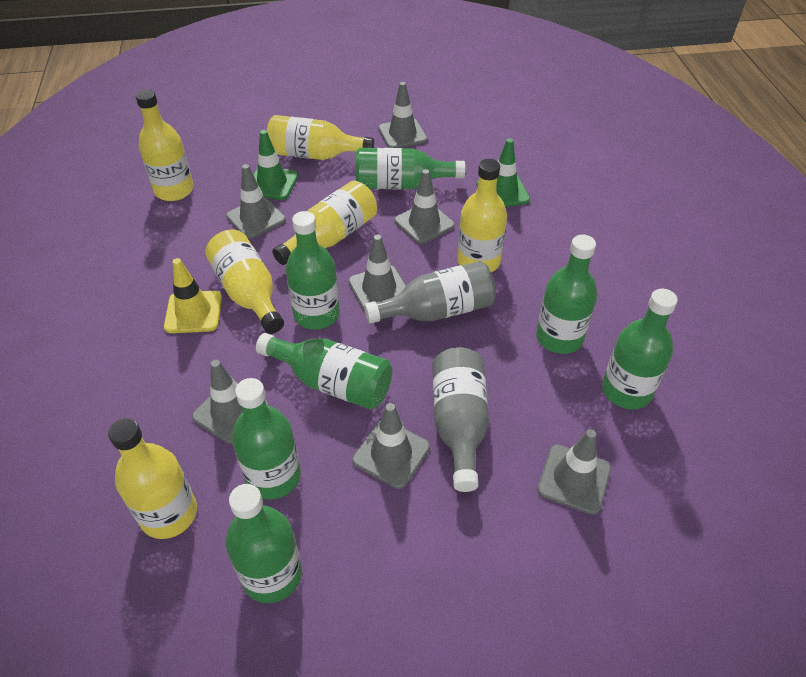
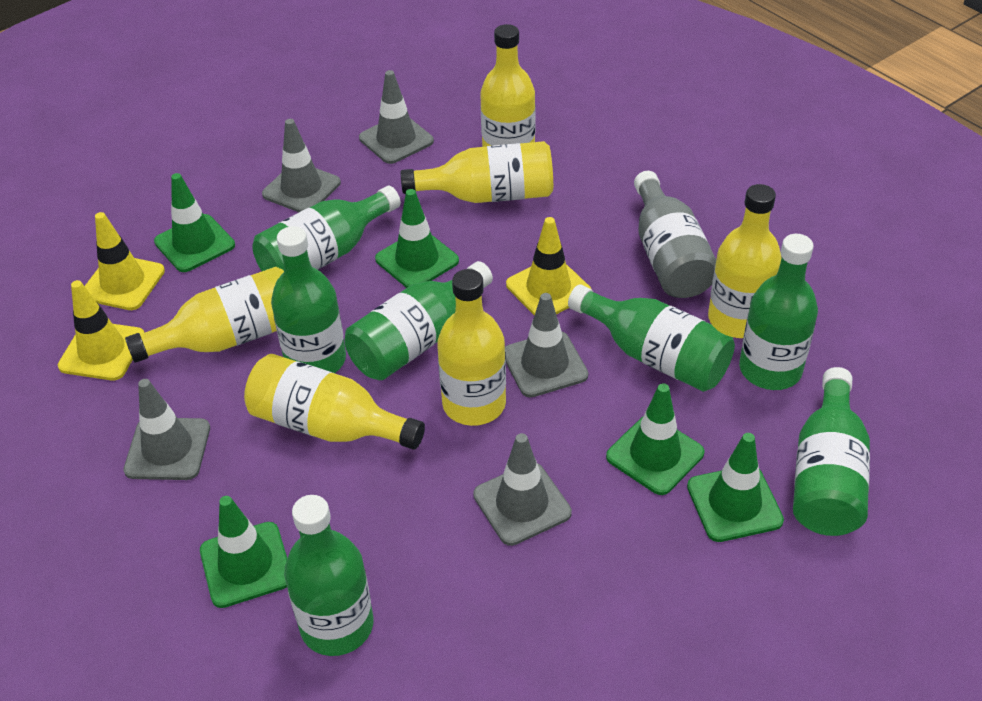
green traffic cone: 2 -> 5
grey bottle: 2 -> 1
grey traffic cone: 7 -> 5
yellow traffic cone: 1 -> 3

